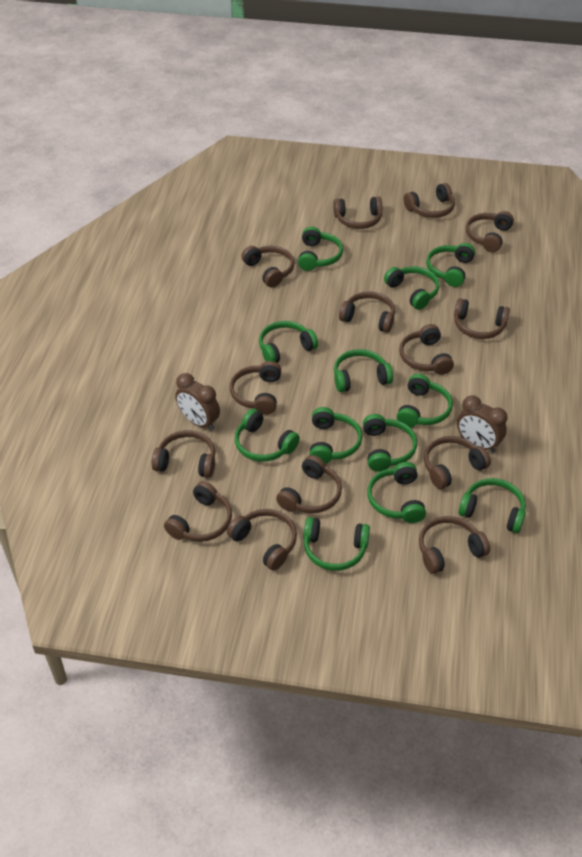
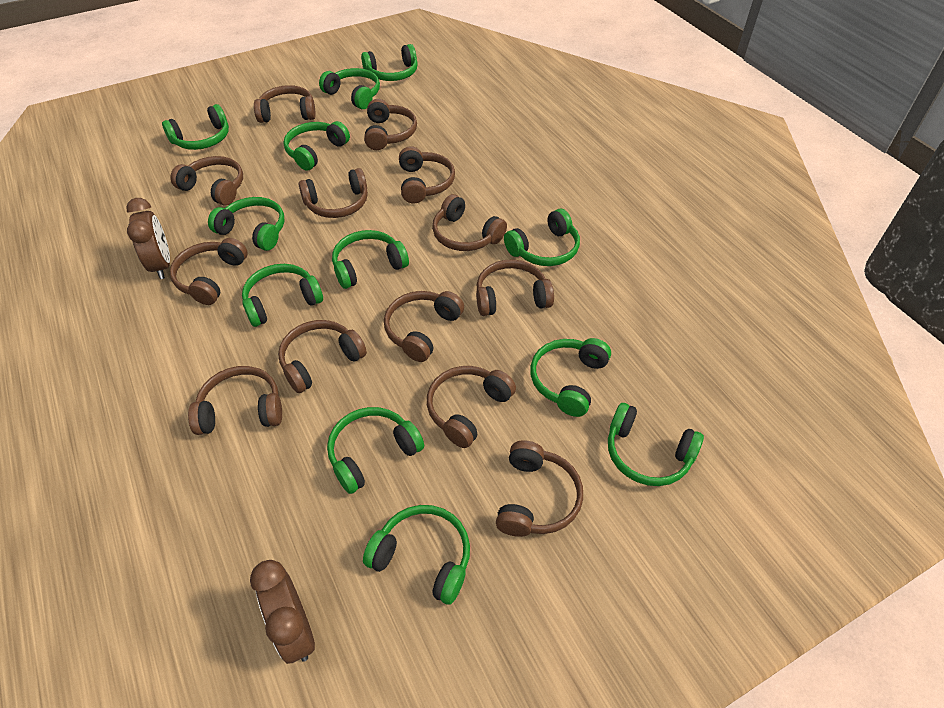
brown headphones: 14 -> 13

